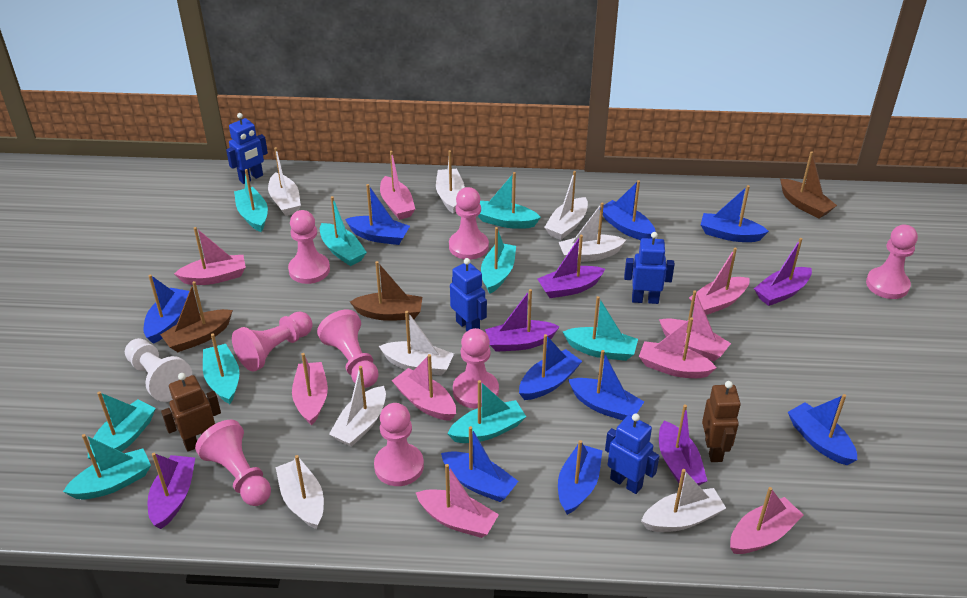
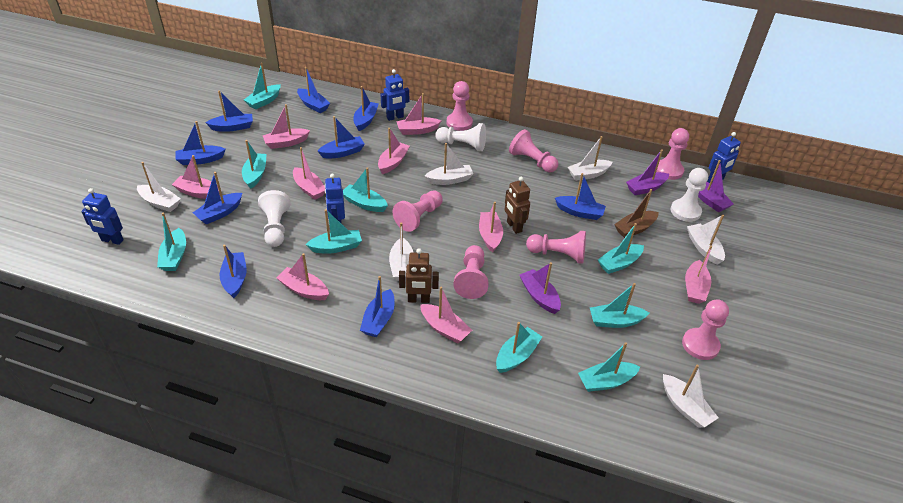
brown boat: 3 -> 1
pink pawn: 8 -> 7
purple boat: 5 -> 3
white boat: 8 -> 6
white pawn: 1 -> 3

